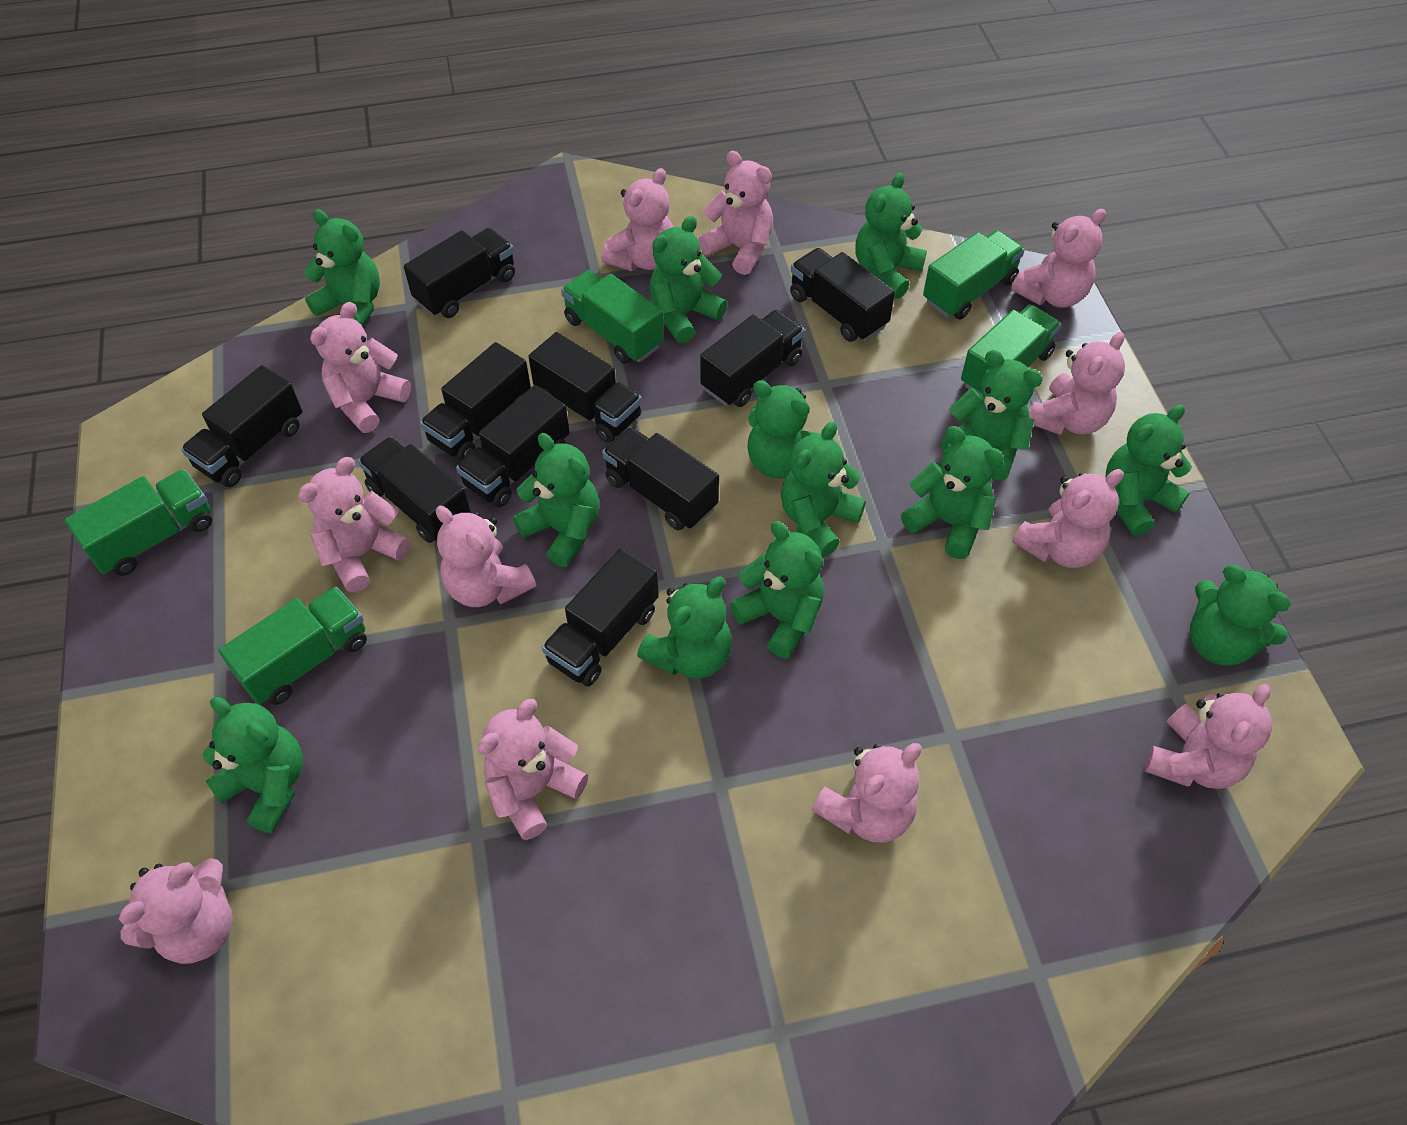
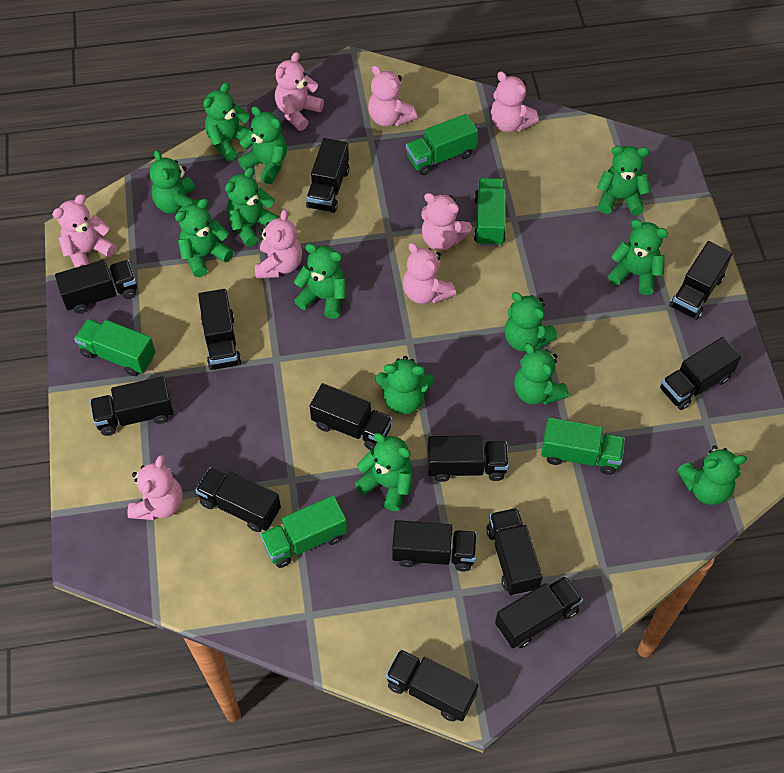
black truck: 10 -> 13
pink teddy bear: 12 -> 8

